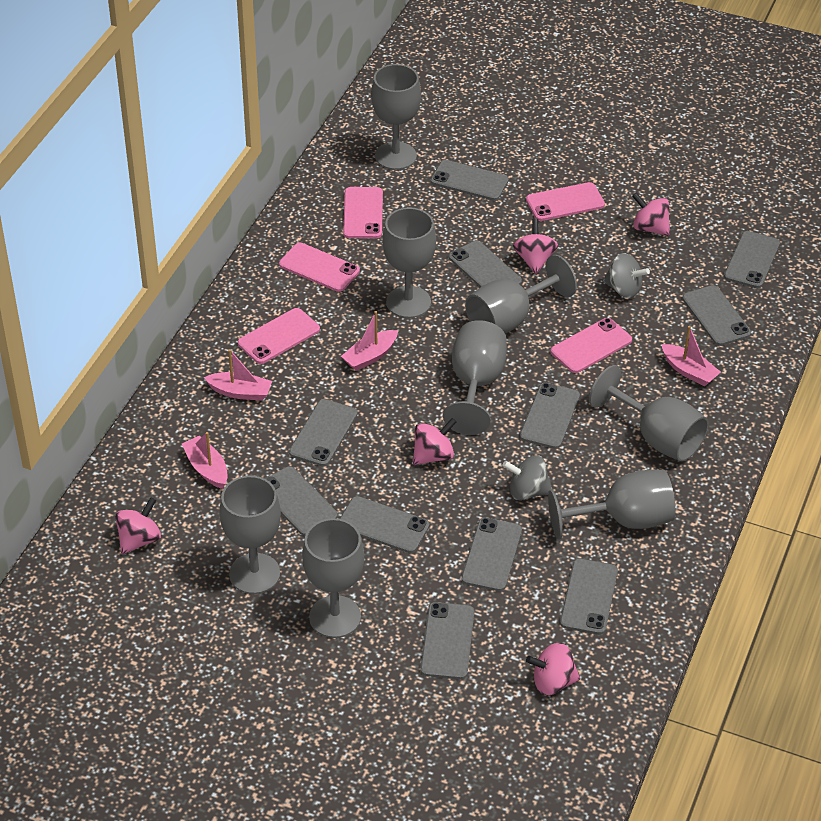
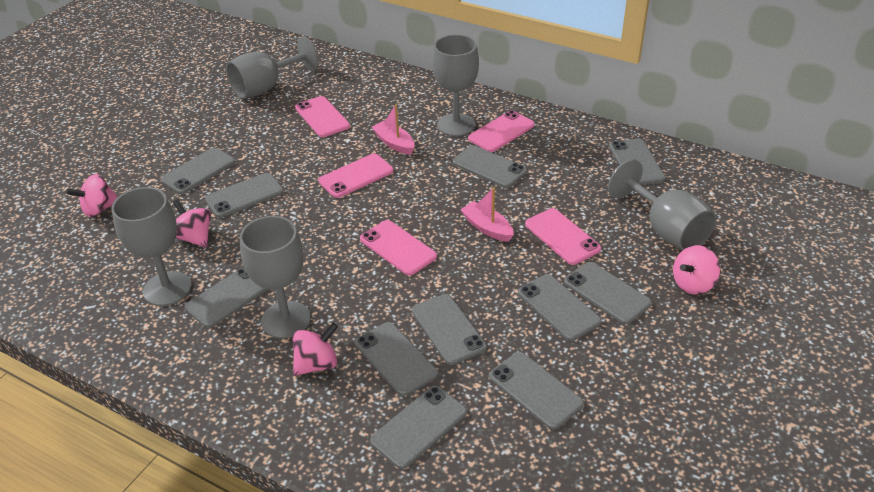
grey goblet: 8 -> 5
grey spinning top: 2 -> 0
pink boat: 4 -> 2
pink spinning top: 5 -> 4

